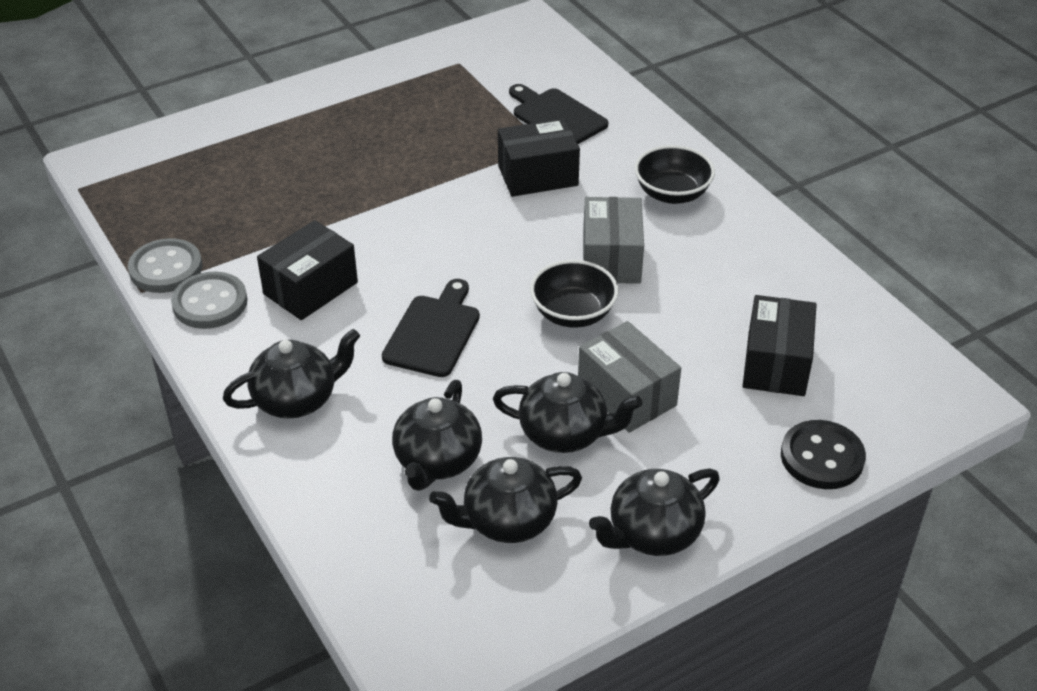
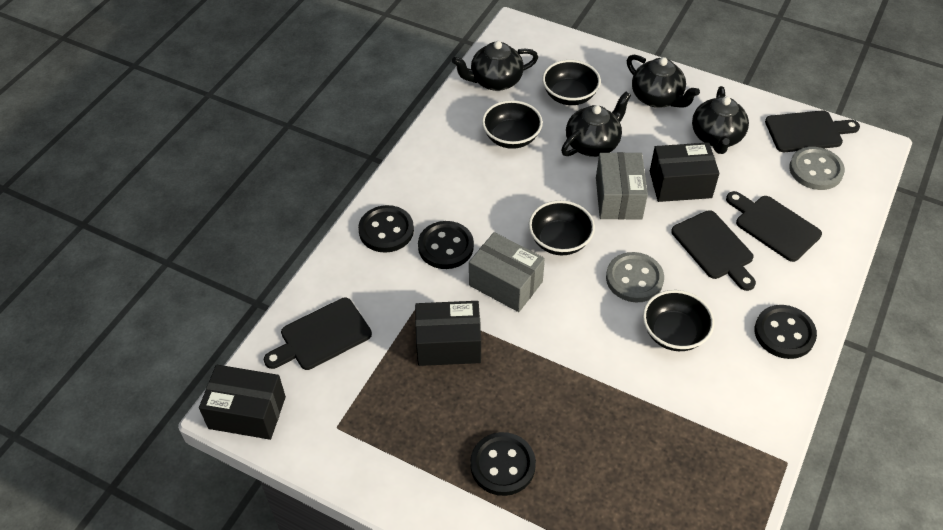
black bowl: 2 -> 4
black button: 1 -> 4
black cutting board: 2 -> 4
black teapot: 5 -> 4

